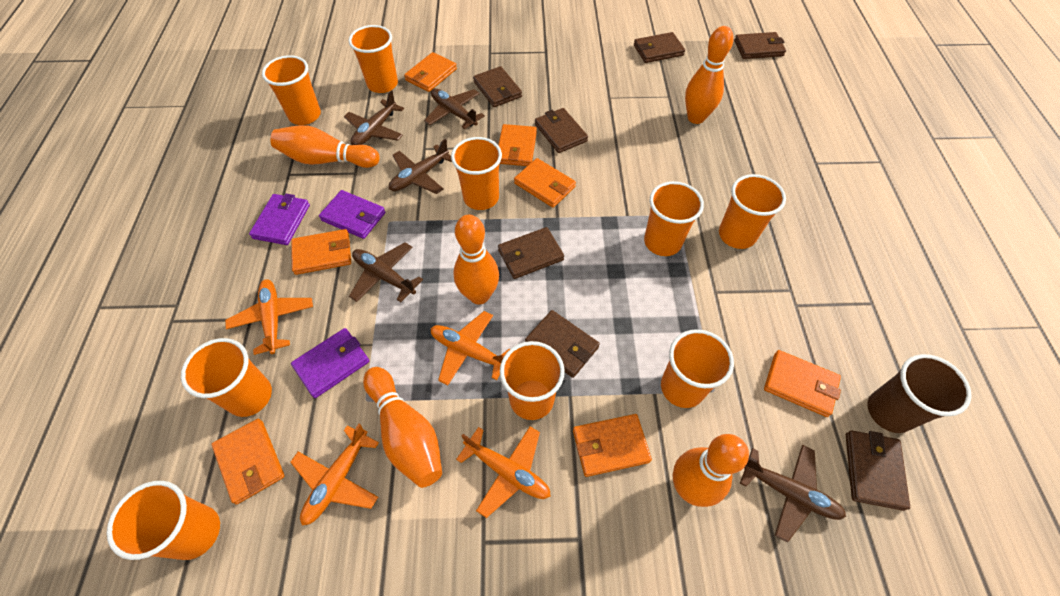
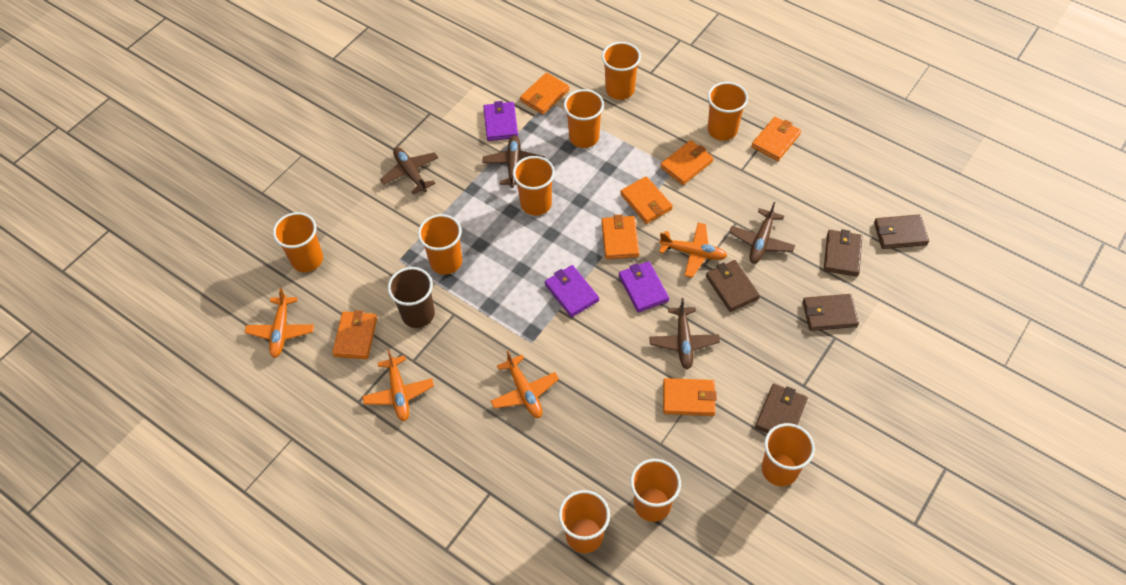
brown plane: 5 -> 4
brown wallet: 7 -> 5
orange bowling pin: 5 -> 0

